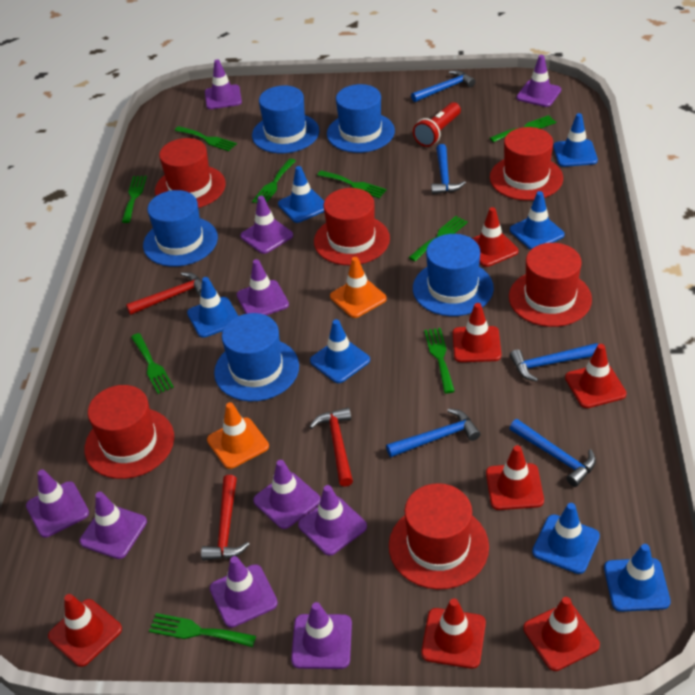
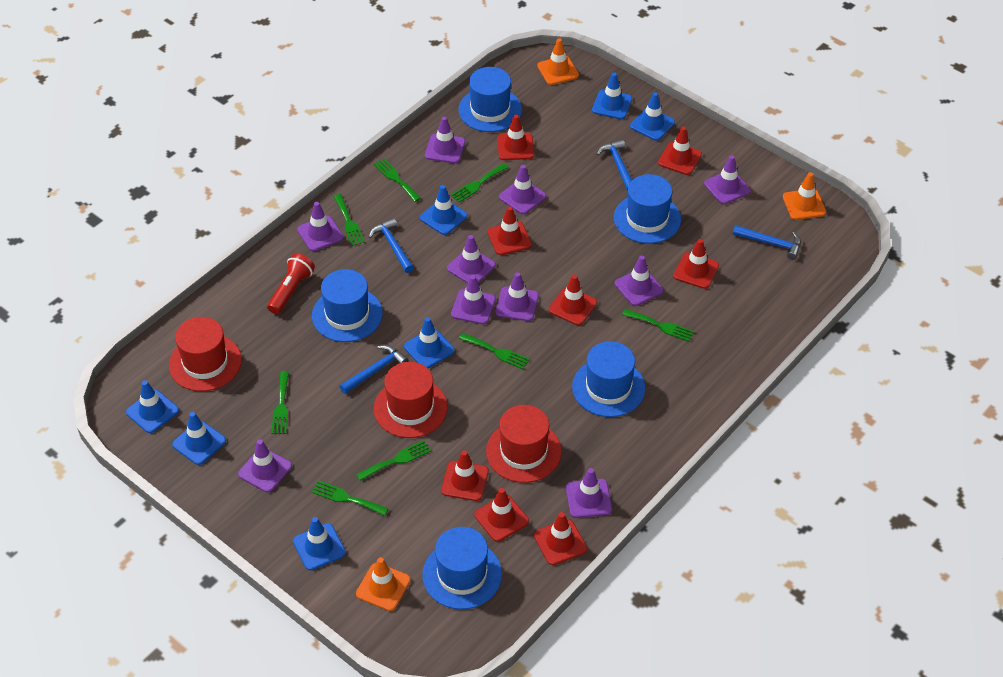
blue hammer: 5 -> 4
green fork: 9 -> 8
orange traffic cone: 2 -> 3
red hammer: 3 -> 0
red hat: 6 -> 3
red traffic cone: 7 -> 8

